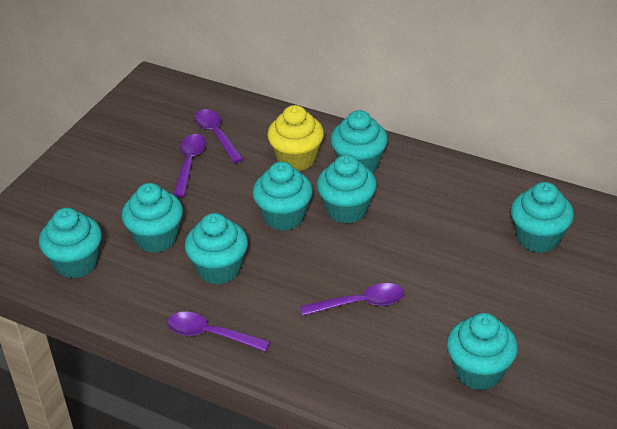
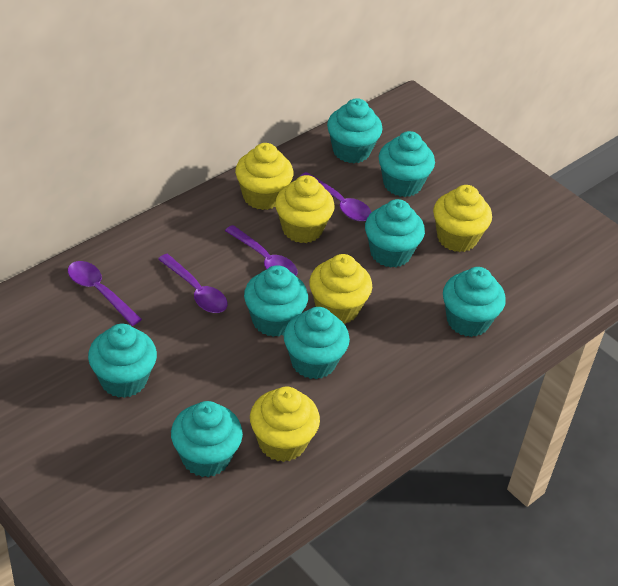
yellow cupcake: 1 -> 5

